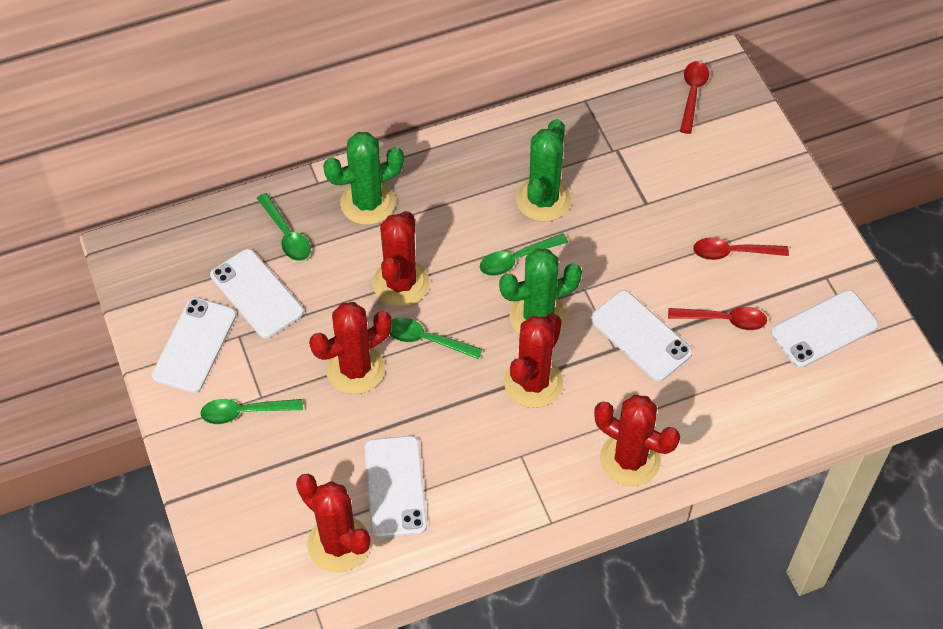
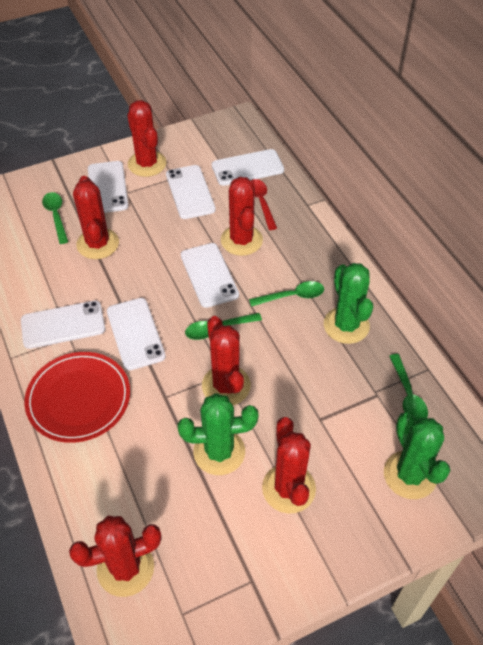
red cactus: 5 -> 6
red plate: 0 -> 1
red spoon: 3 -> 1
white phone: 5 -> 6

